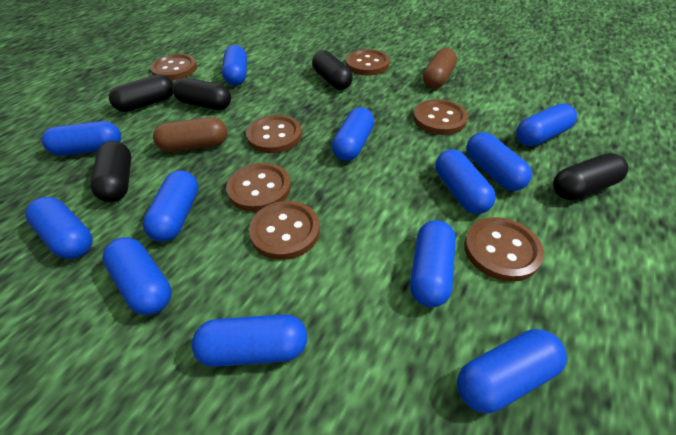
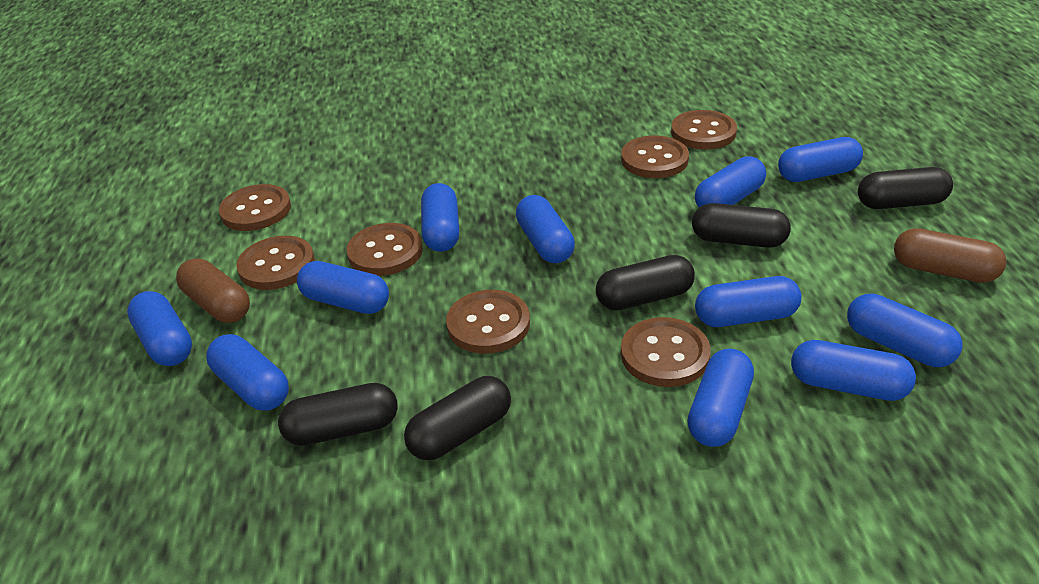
blue capsule: 12 -> 11

